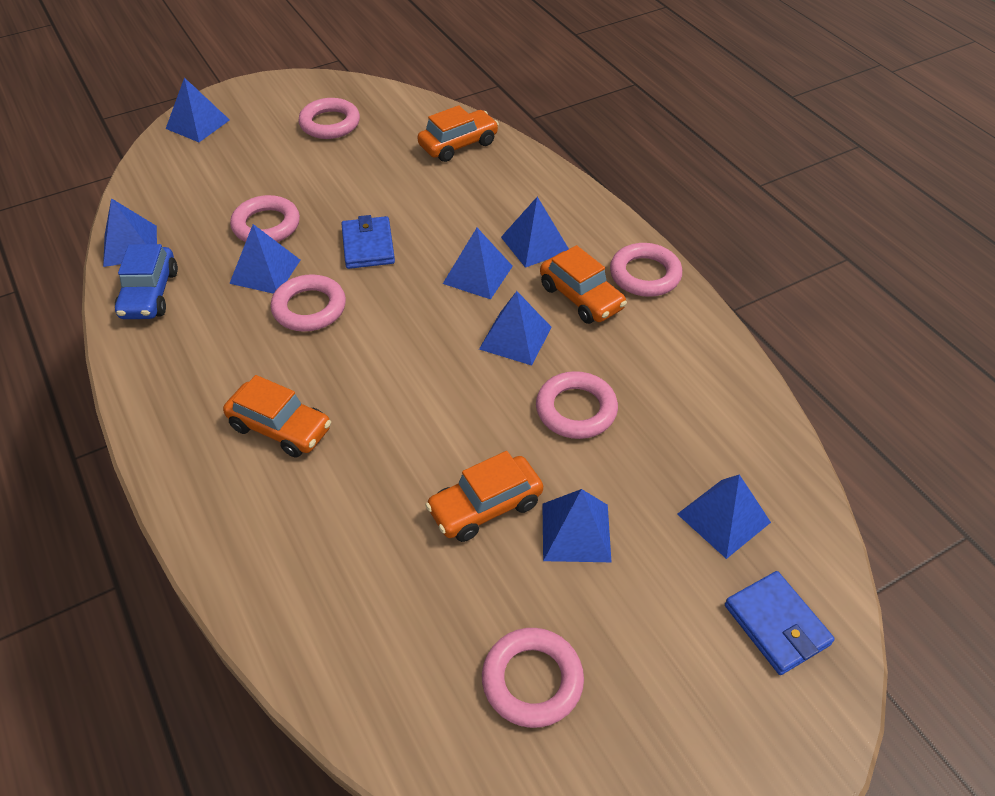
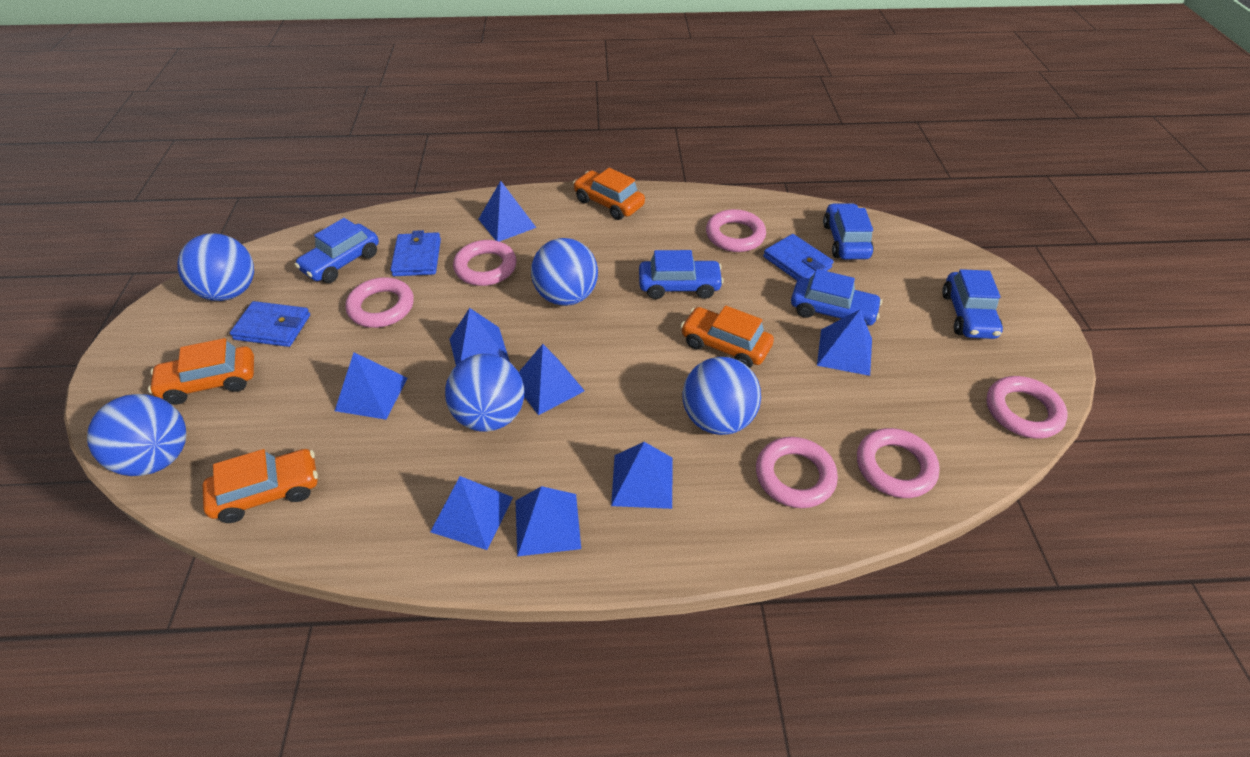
blue ball: 0 -> 5
blue car: 1 -> 5
blue wallet: 2 -> 3

